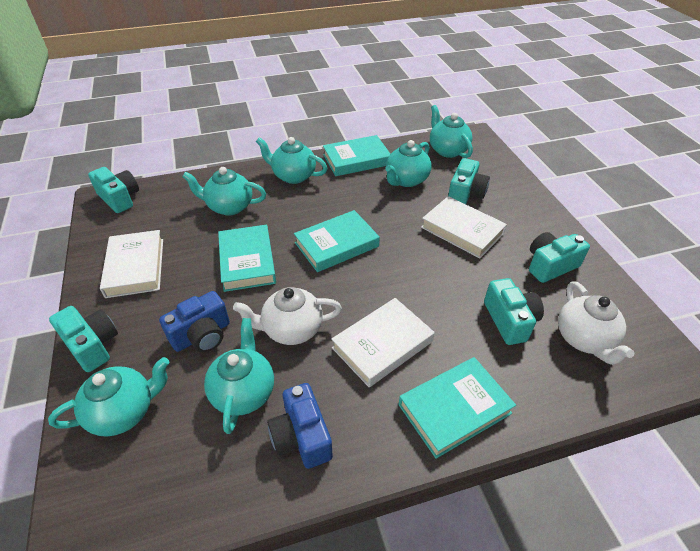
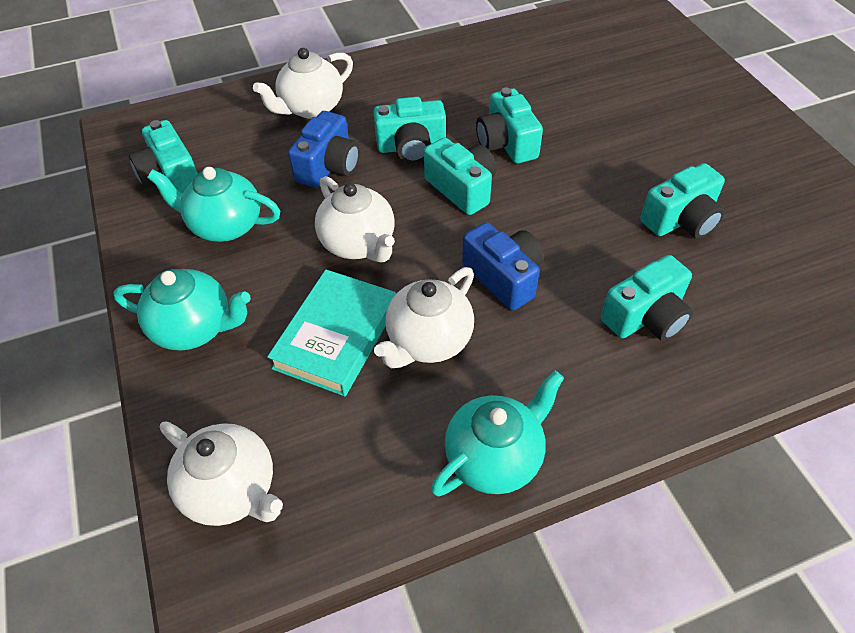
turquoise book: 4 -> 1
turquoise camera: 5 -> 6
turquoise teapot: 6 -> 3
white book: 3 -> 0
white teapot: 2 -> 4

